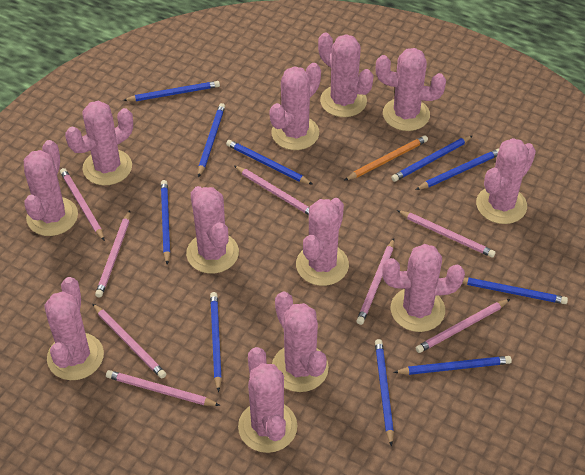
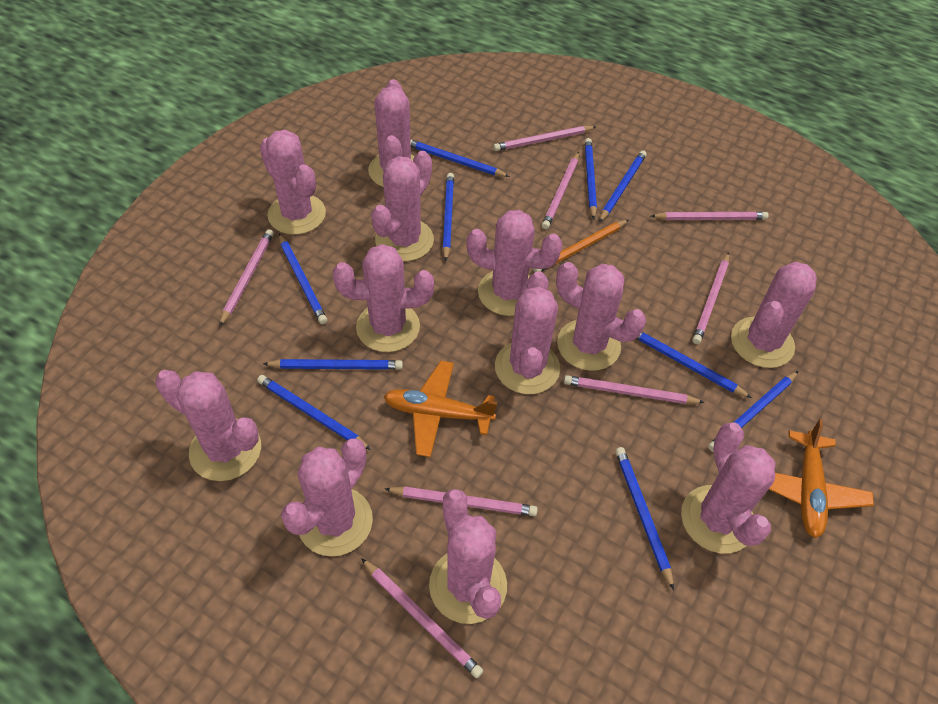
orange plane: 0 -> 2

